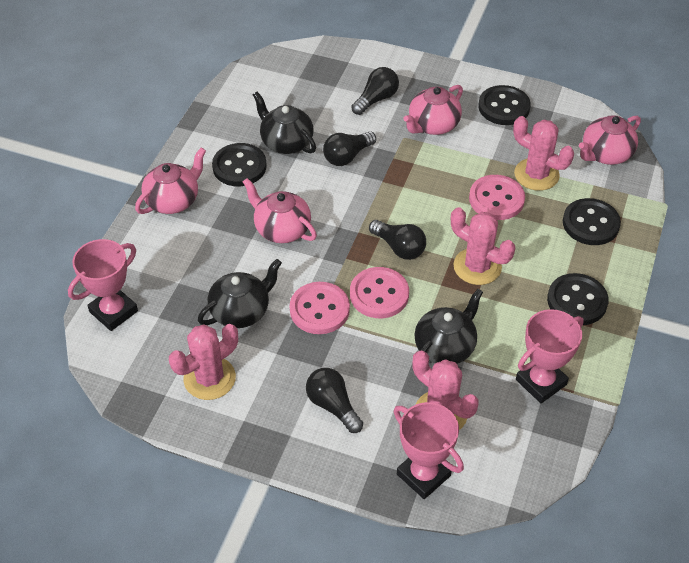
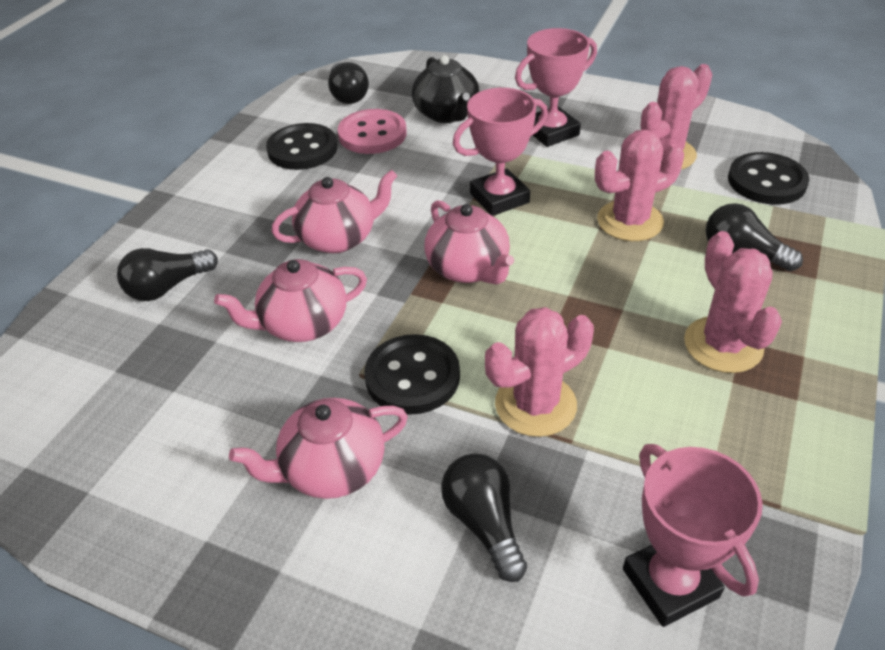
black button: 4 -> 3
black teapot: 3 -> 1
pink button: 3 -> 1

